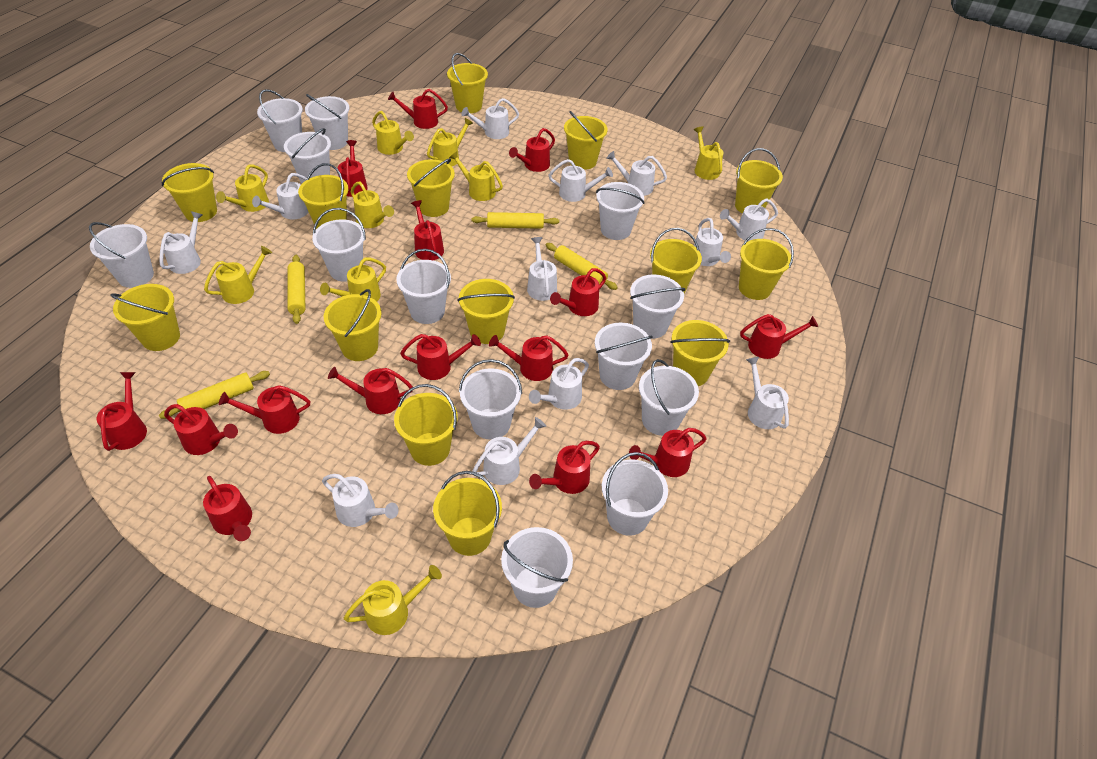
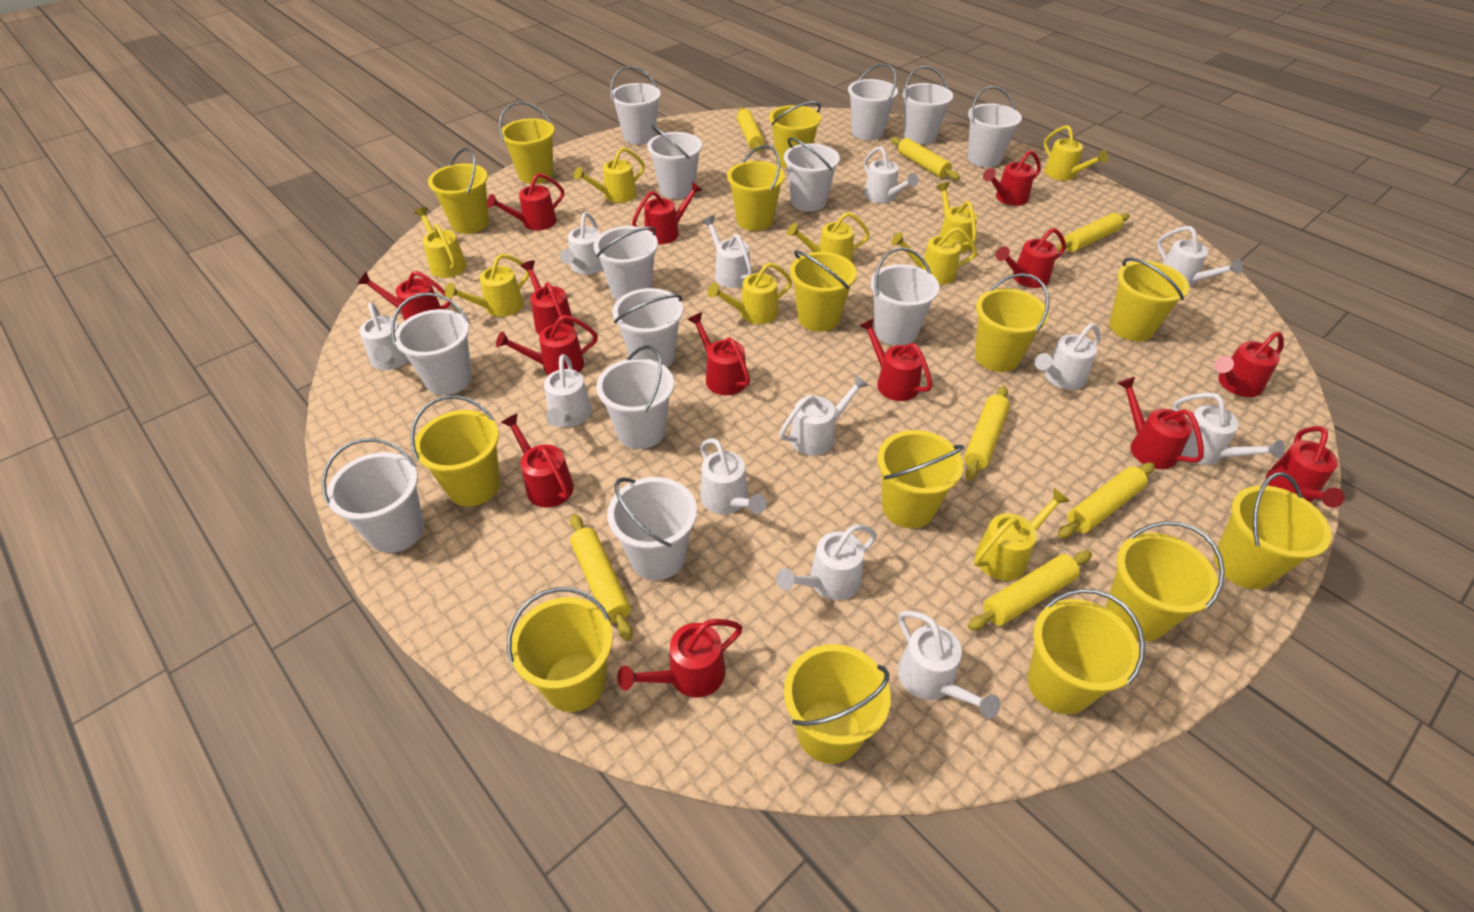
red watering can: 15 -> 14
yellow rolling pin: 4 -> 7

